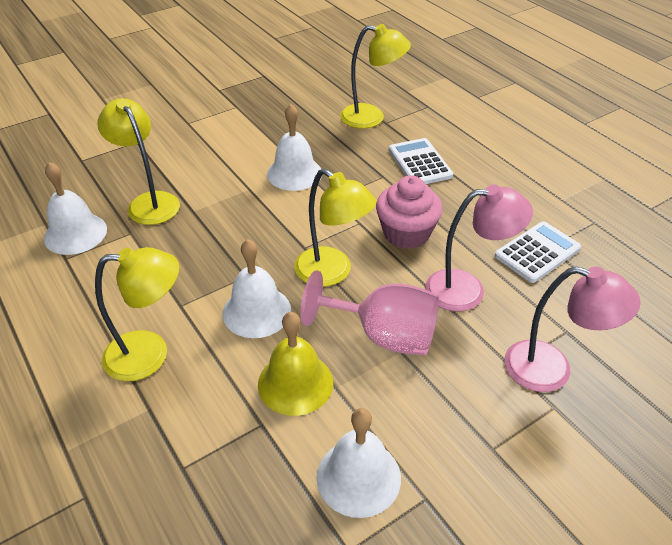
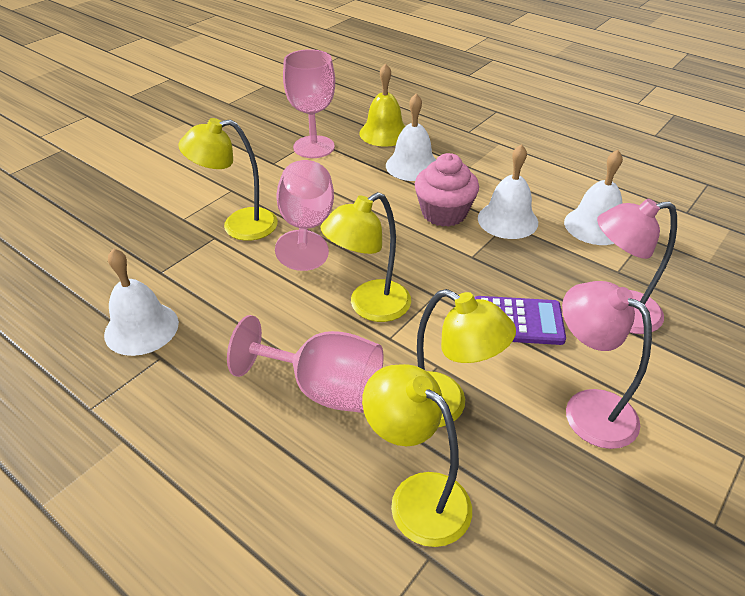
pink goblet: 1 -> 3
purple calculator: 0 -> 1
white calculator: 2 -> 0

